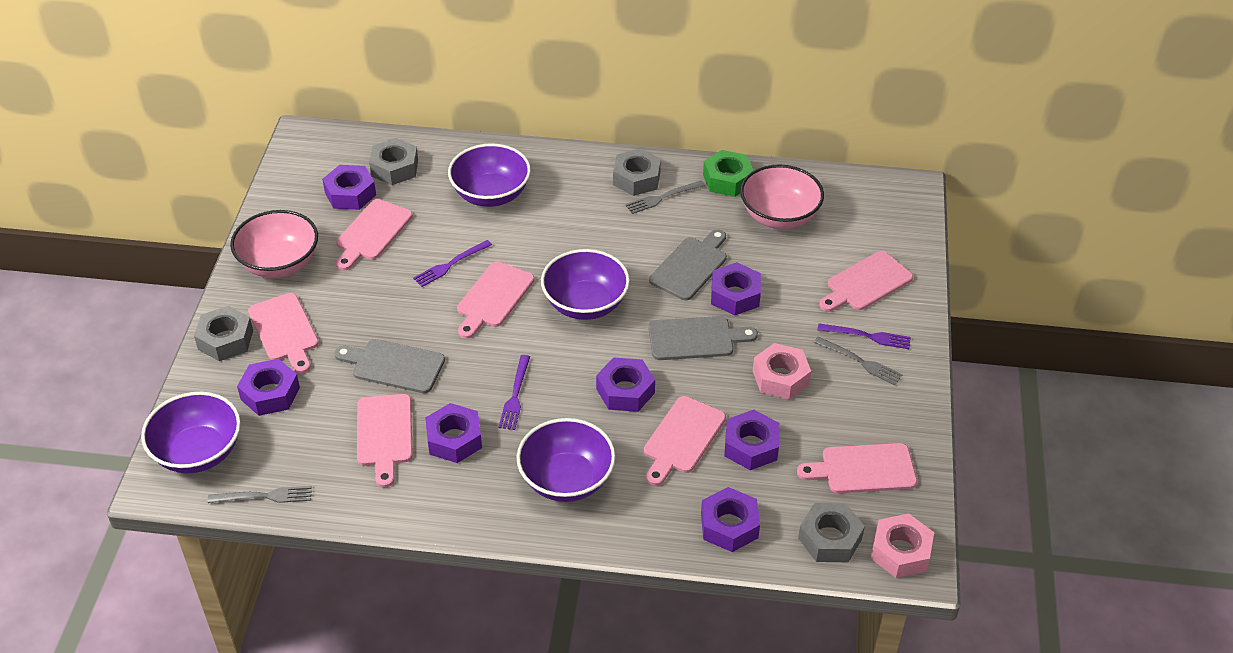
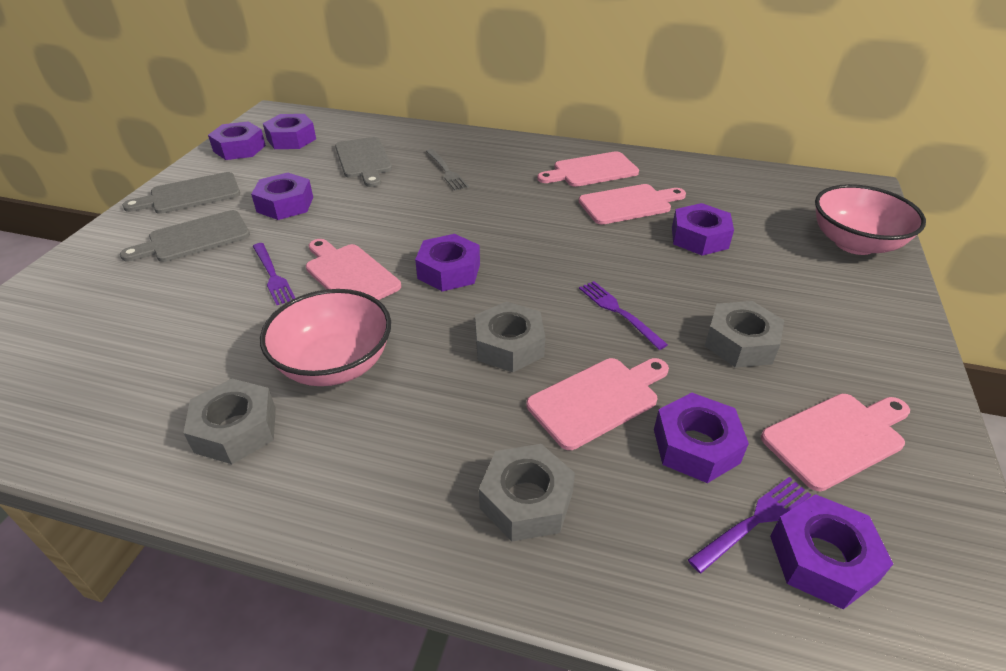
green nut: 1 -> 0
grey fork: 3 -> 1
pink cutting board: 7 -> 5
pink nut: 2 -> 0
purple bowl: 4 -> 0

